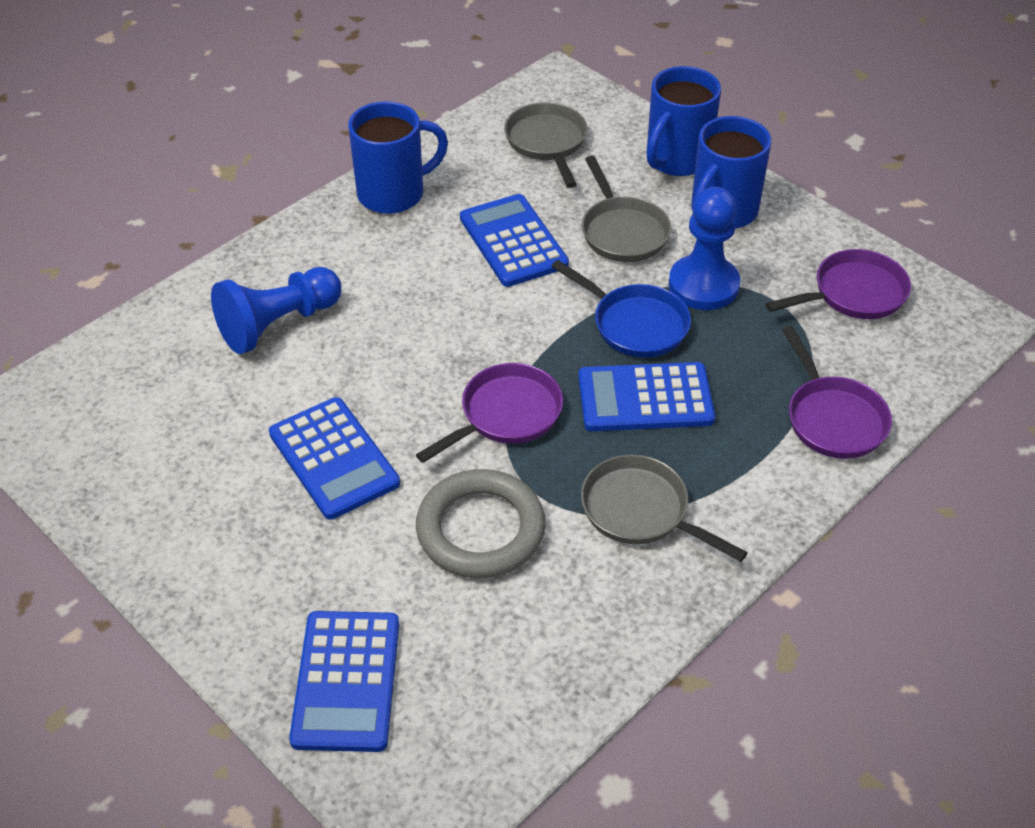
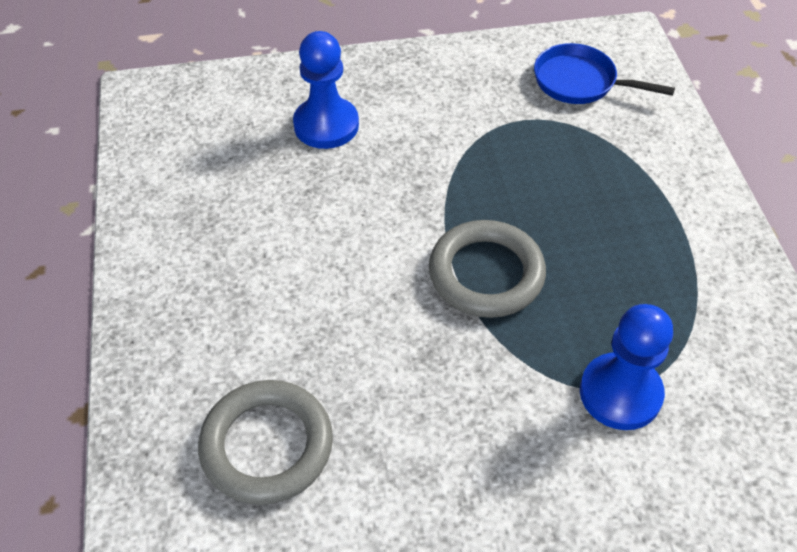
blue calculator: 4 -> 0
blue mug: 3 -> 0
grey pan: 3 -> 0
grey ring: 1 -> 2
purple pan: 3 -> 0

